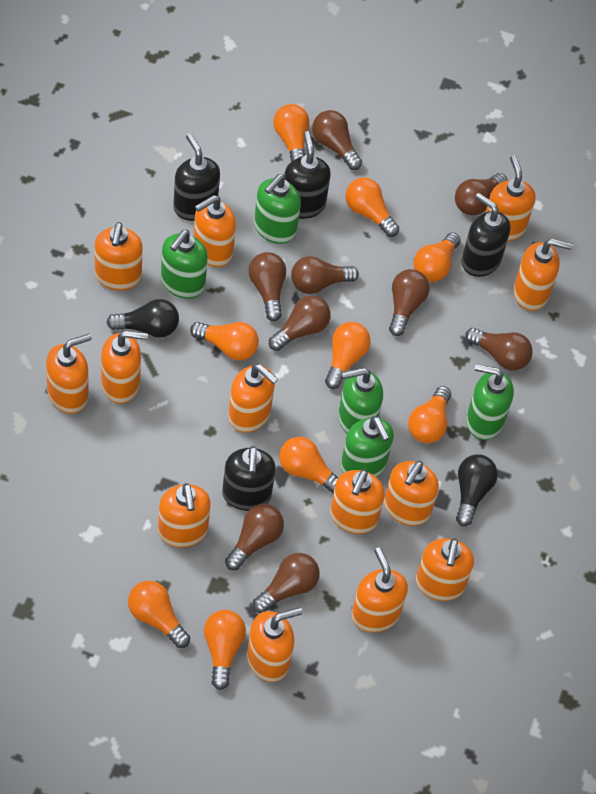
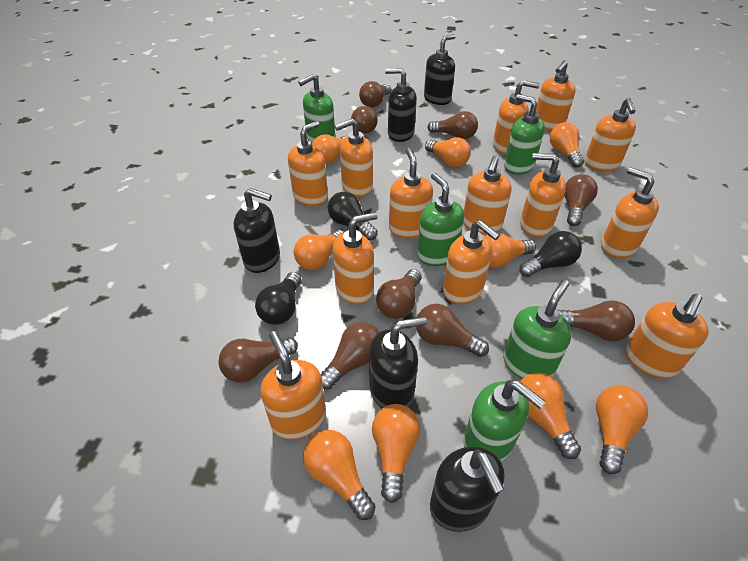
black light bulb: 2 -> 3
black soap dispenser: 4 -> 5

